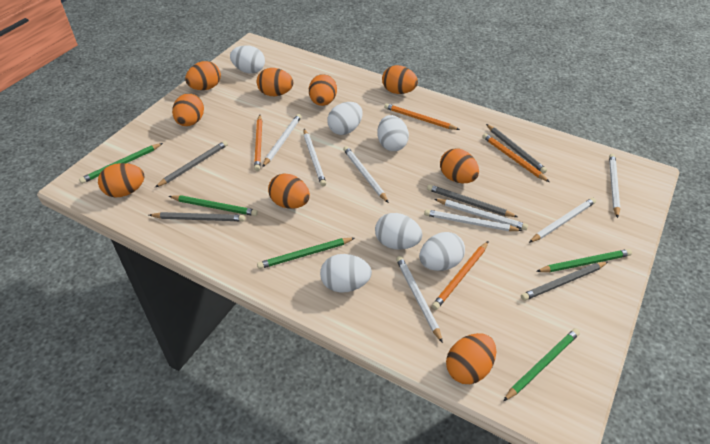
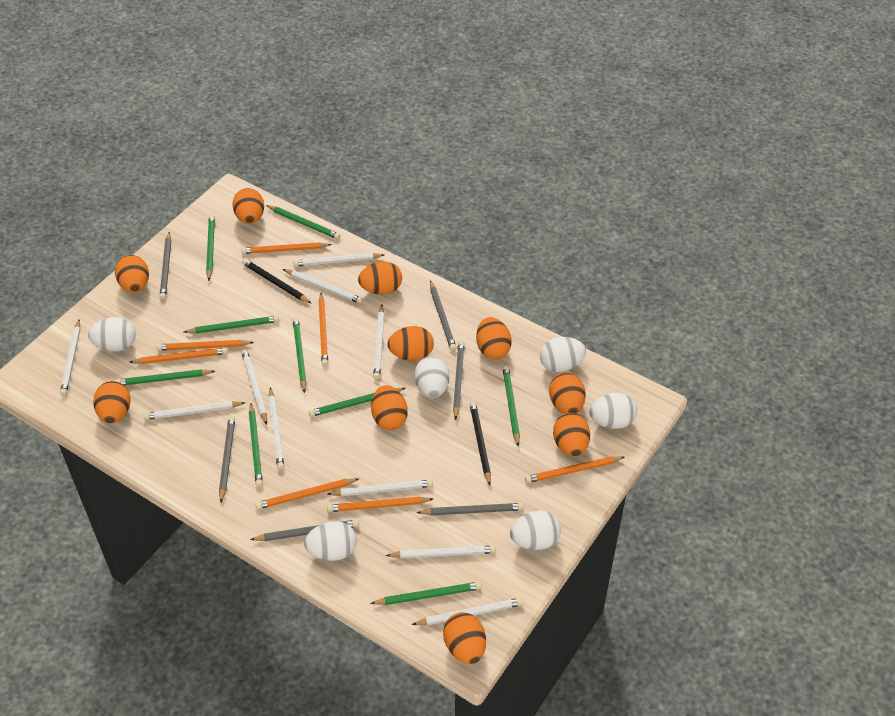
black pencil: 0 -> 2
green pencil: 5 -> 9
grey pencil: 5 -> 6
orange egg: 9 -> 10
orange pencil: 4 -> 7
white pencil: 8 -> 10

